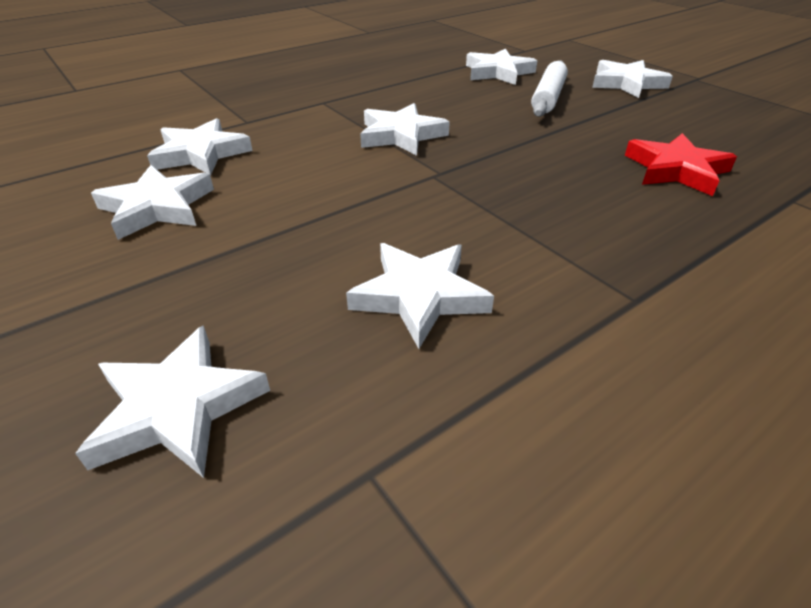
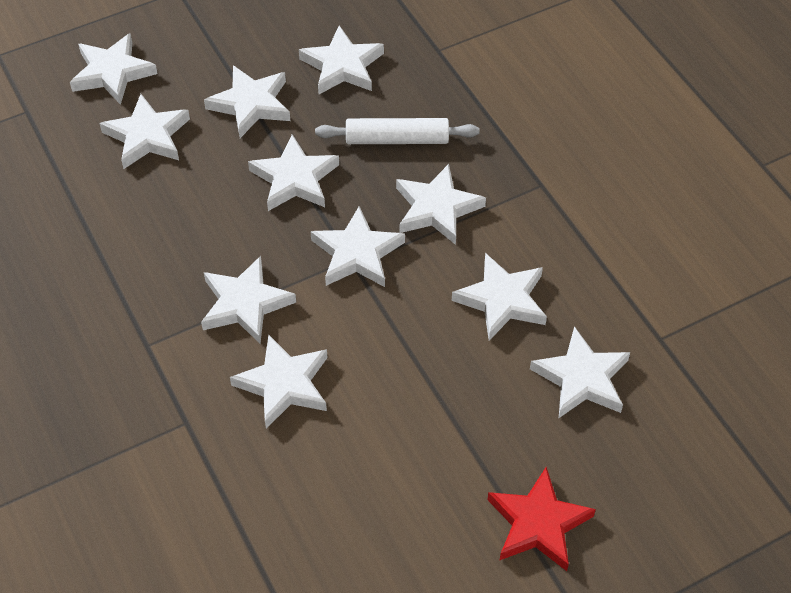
white star: 7 -> 11

